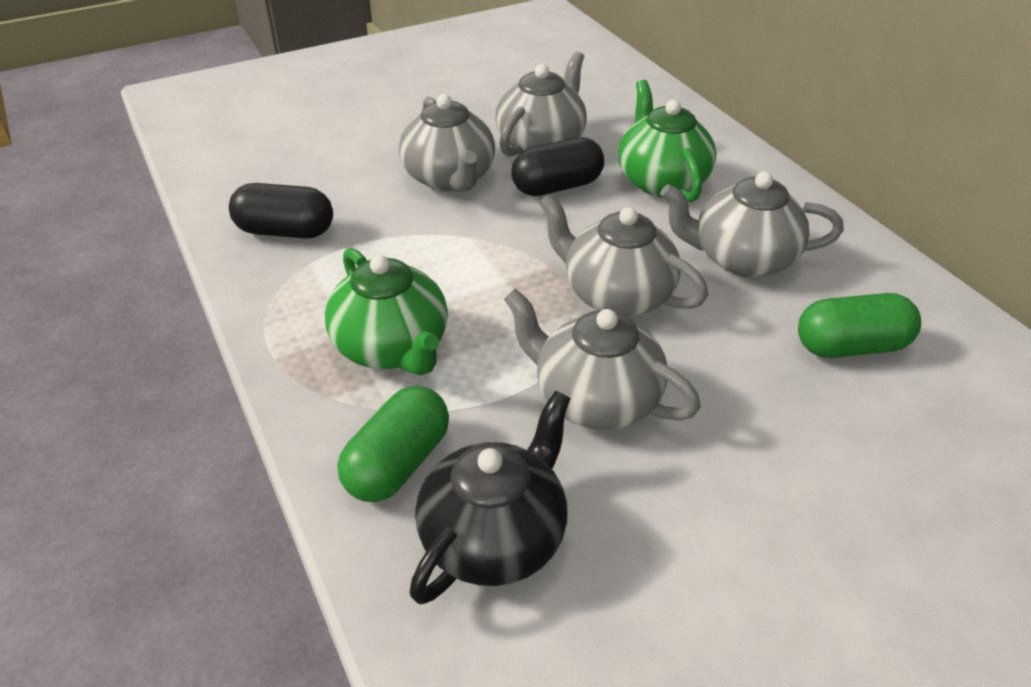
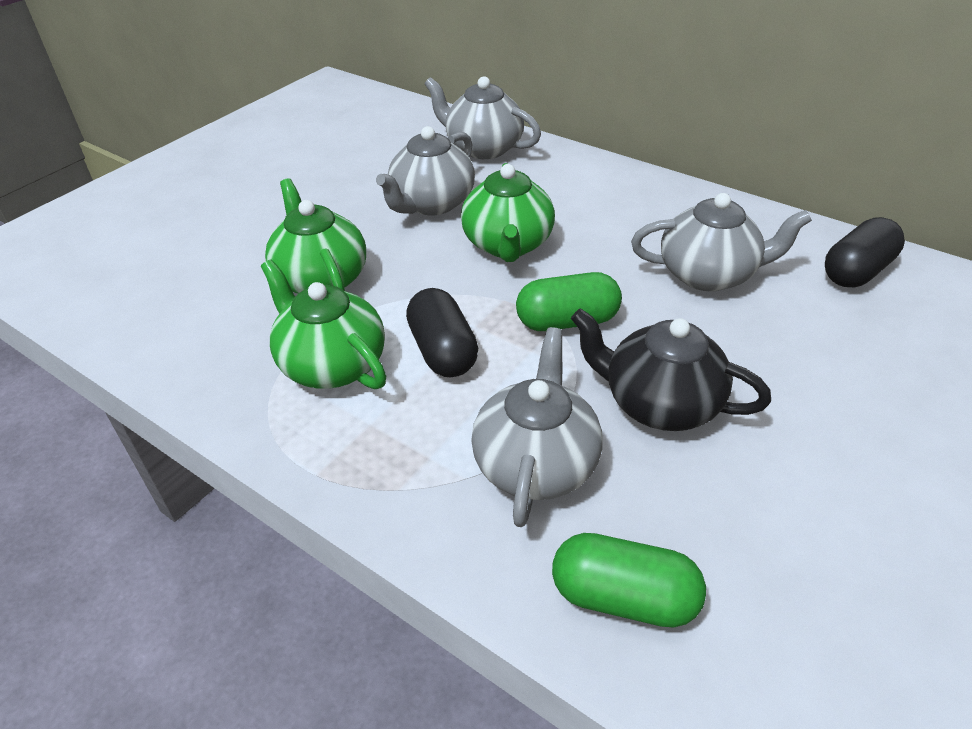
green teapot: 2 -> 3
grey teapot: 5 -> 4

